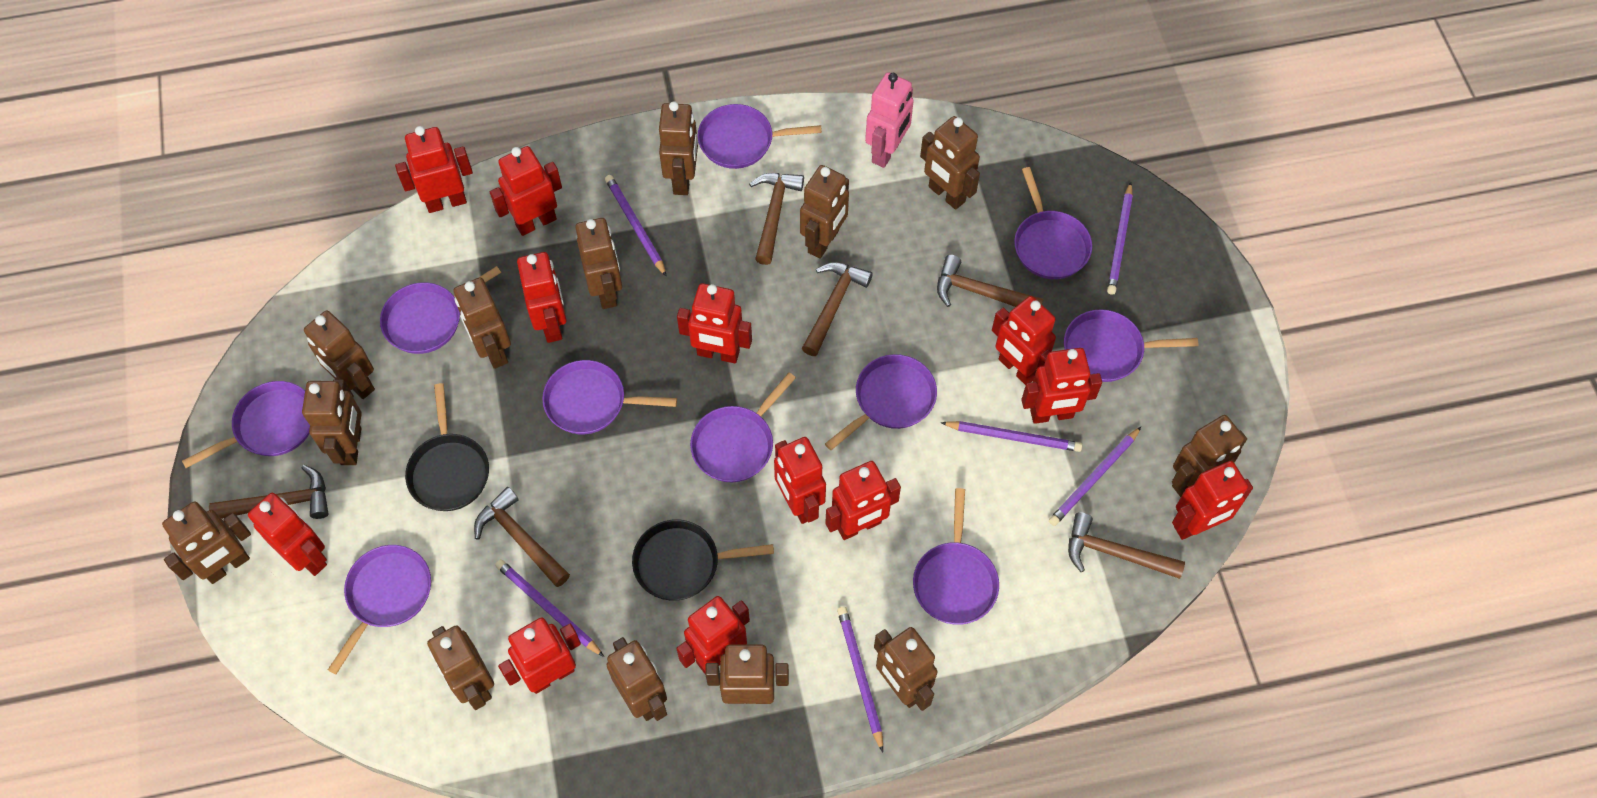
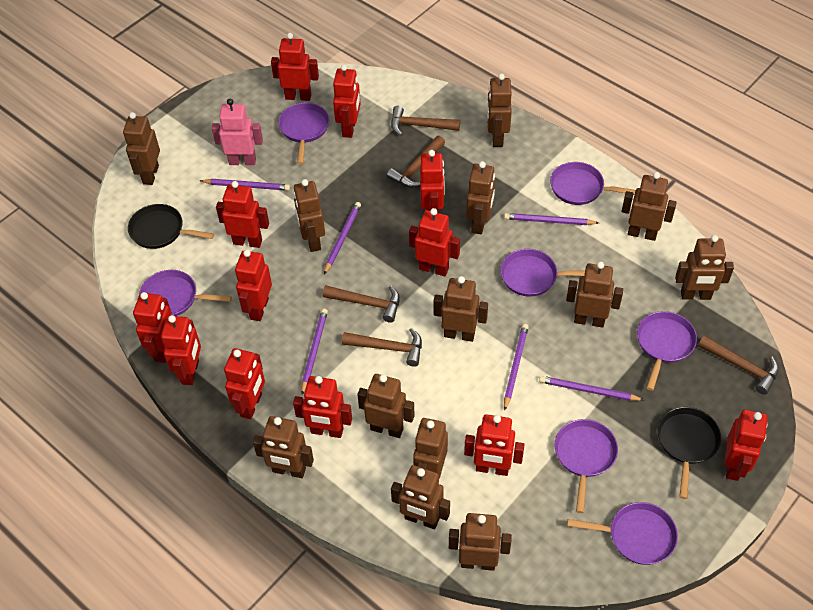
brown hammer: 6 -> 5
purple pan: 10 -> 7

